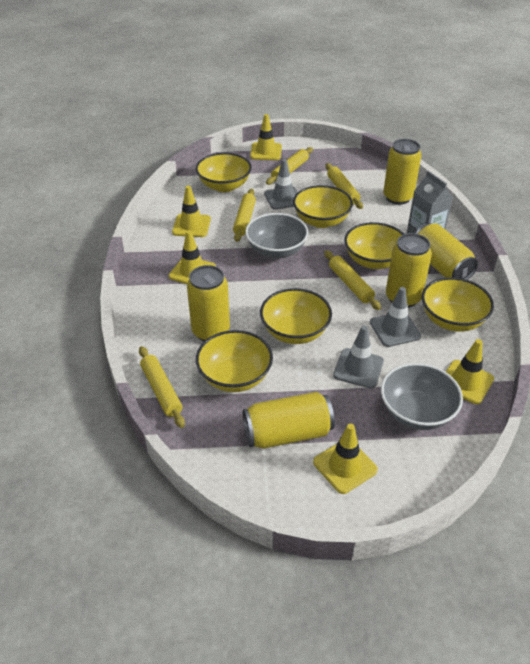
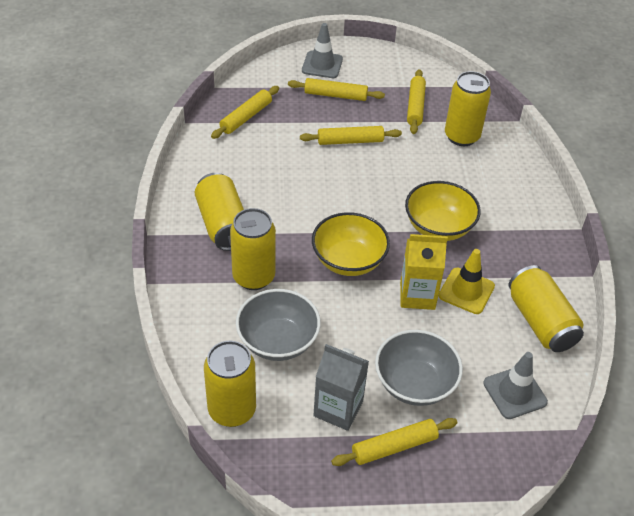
grey traffic cone: 3 -> 2
yellow bowl: 6 -> 2
yellow carton: 0 -> 1
yellow traffic cone: 5 -> 1

